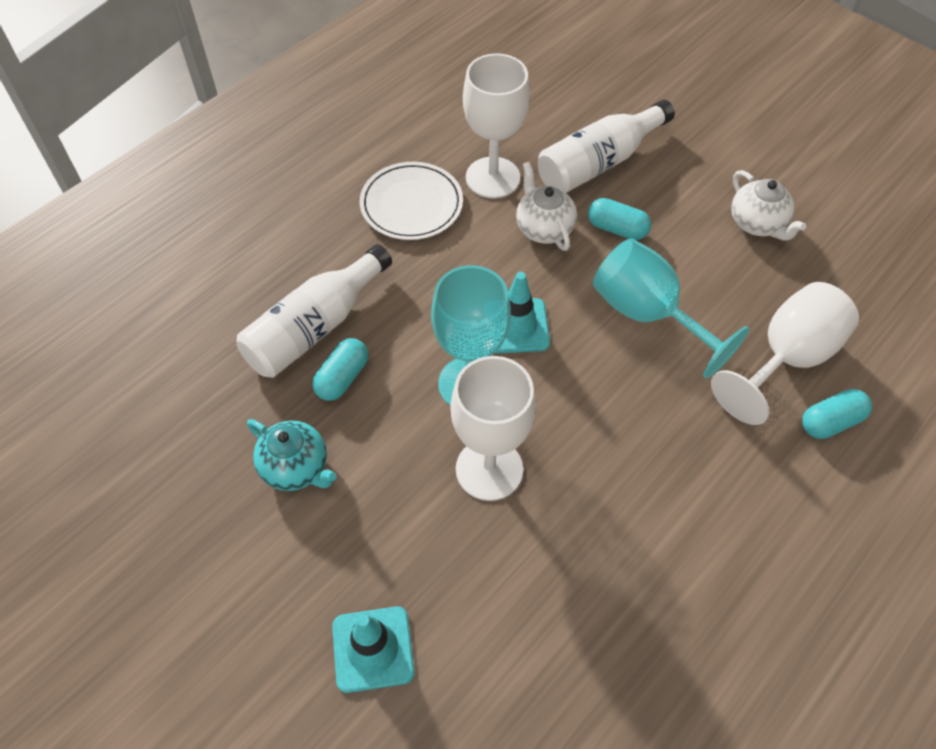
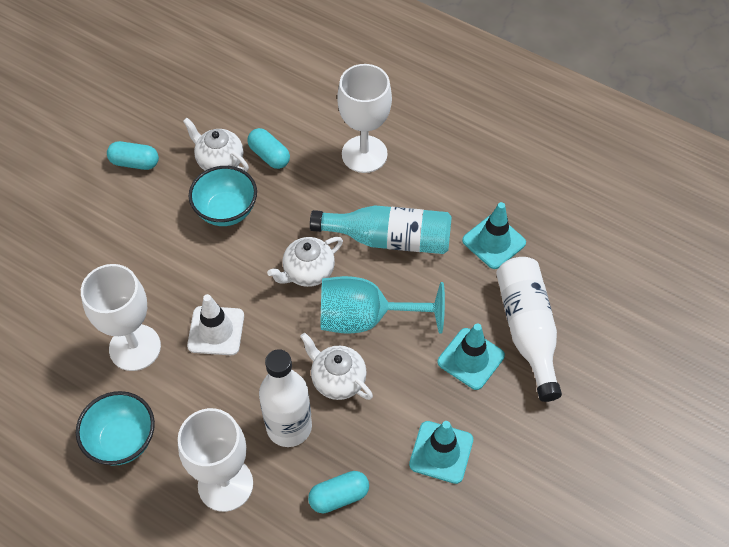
turquoise bottle: 0 -> 1
turquoise bowl: 0 -> 2
turquoise goblet: 2 -> 1
turquoise teapot: 1 -> 0
turquoise traffic cone: 2 -> 3
white plate: 1 -> 0
white teapot: 2 -> 3
white traffic cone: 0 -> 1

